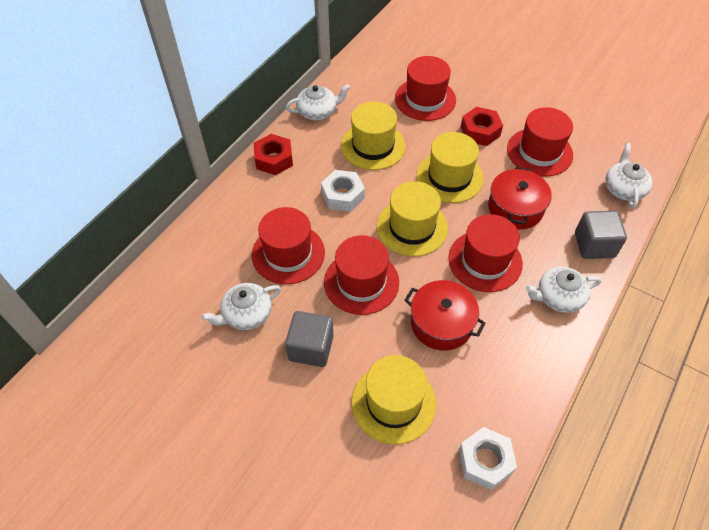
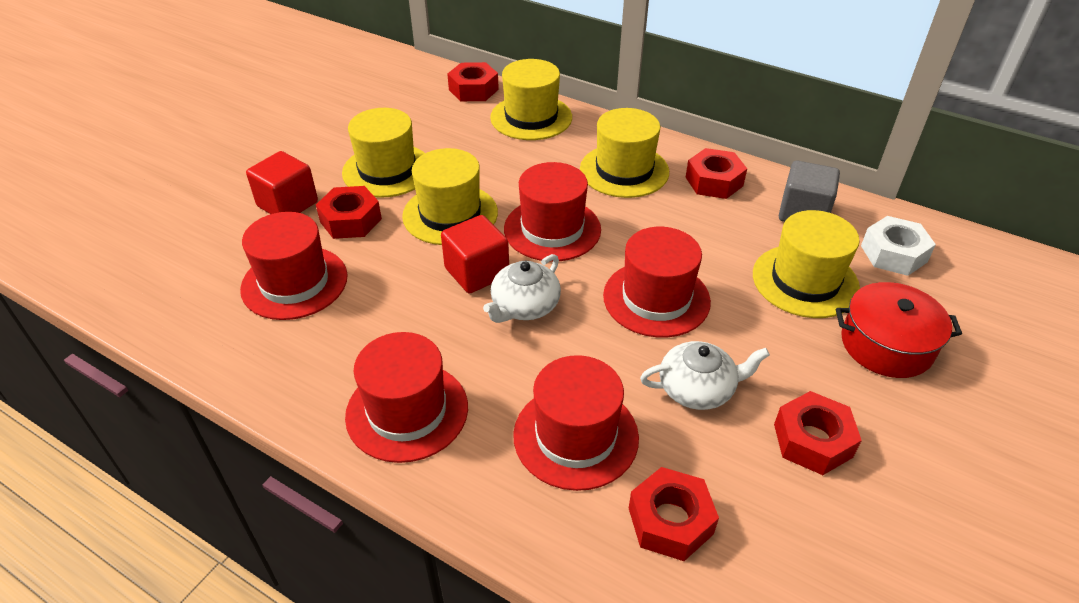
grey cube: 2 -> 1
red cube: 0 -> 2
red nut: 2 -> 5
red pot: 2 -> 1
white nut: 2 -> 1
white teapot: 4 -> 2
yellow hat: 4 -> 5

